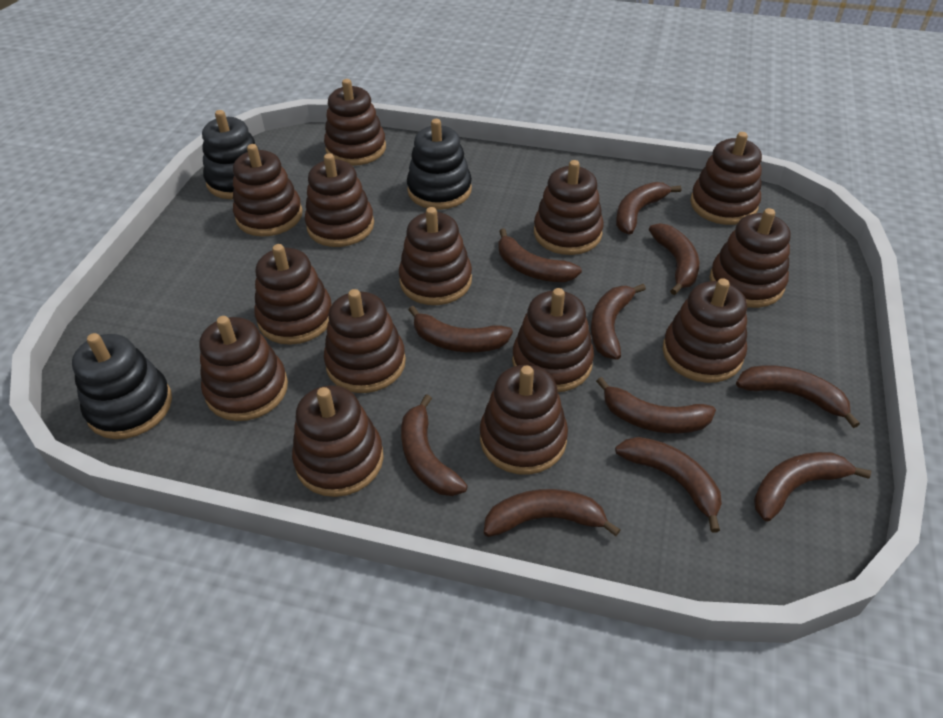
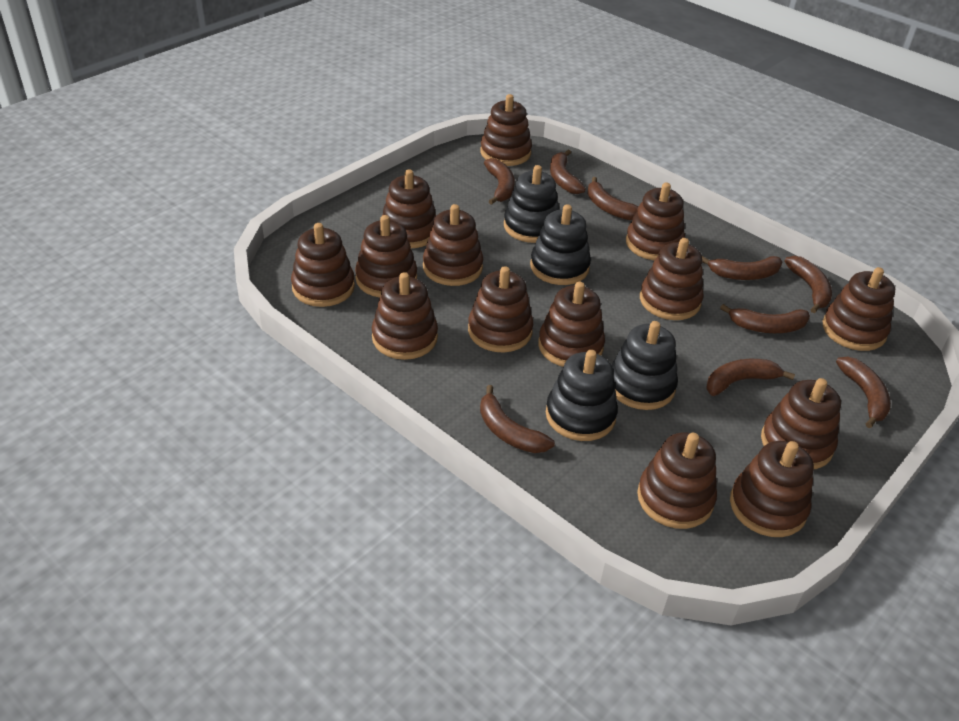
black stacking toy: 3 -> 4
brown banana: 11 -> 9

